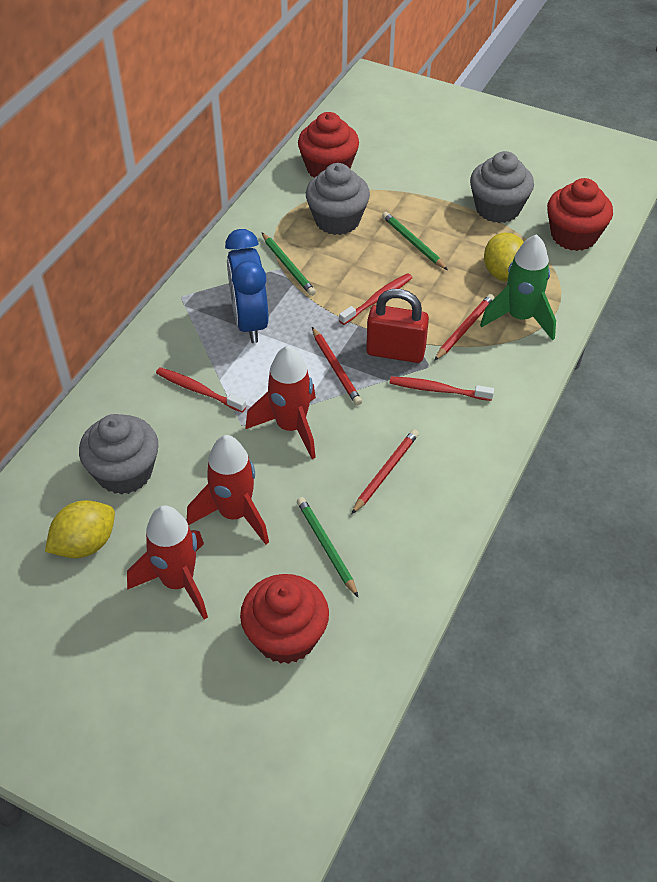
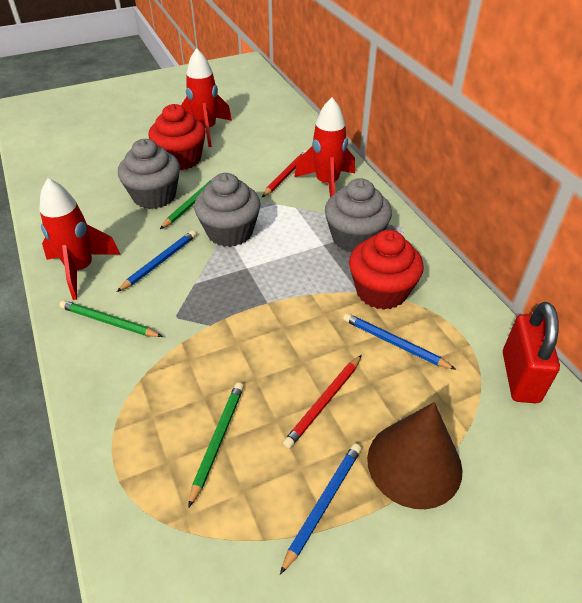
blue clock: 1 -> 0
blue pencil: 0 -> 3
brown cone: 0 -> 1
green rocket: 1 -> 0
red cupcake: 3 -> 2
red pencil: 3 -> 2
red toothbrush: 3 -> 0
yellow lemon: 2 -> 0

